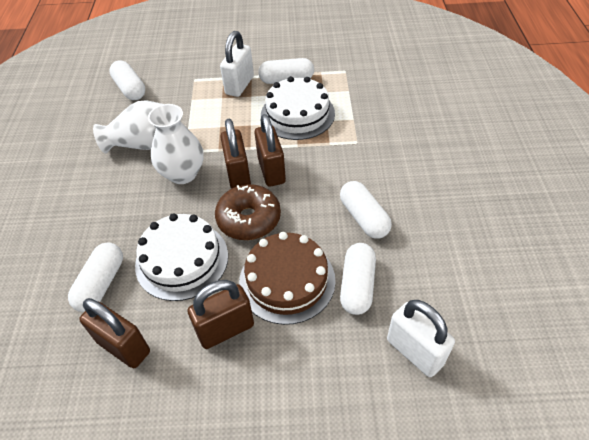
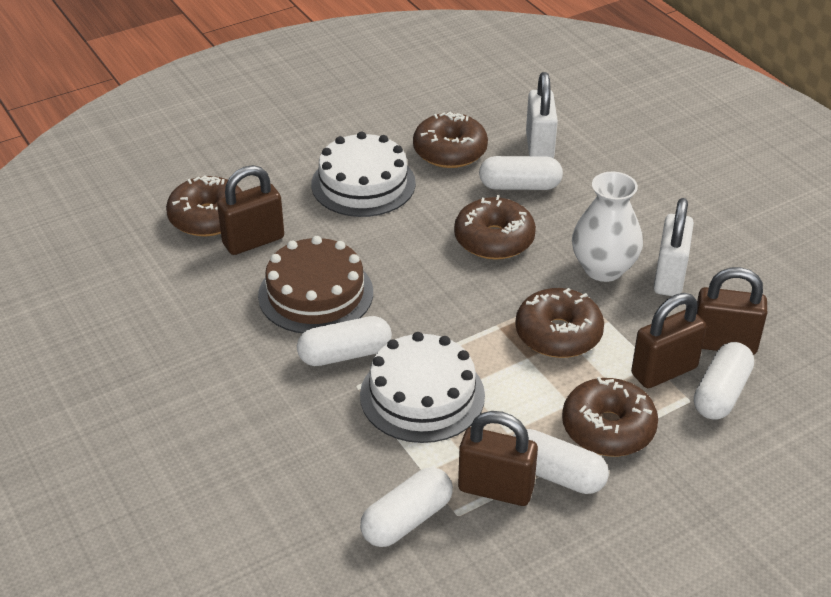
brown donut: 1 -> 5
white vase: 2 -> 1

